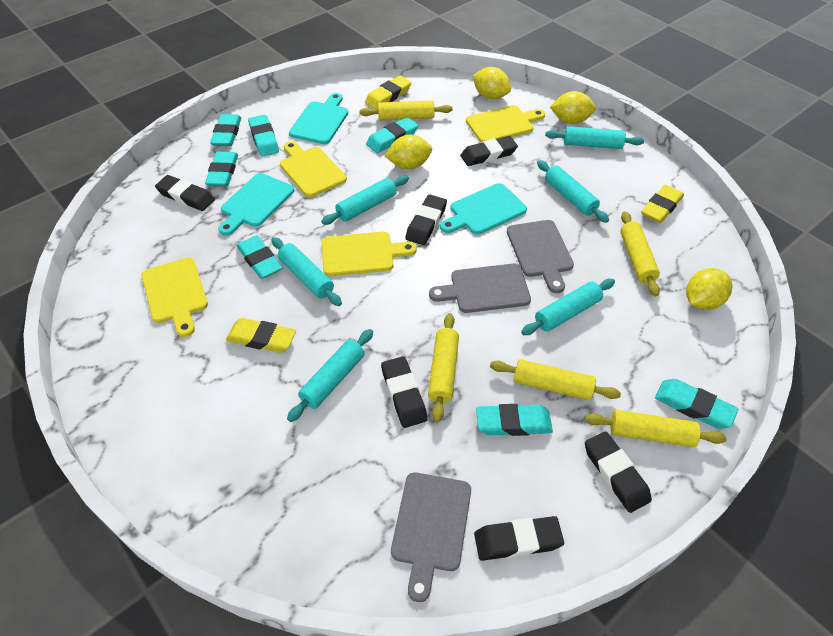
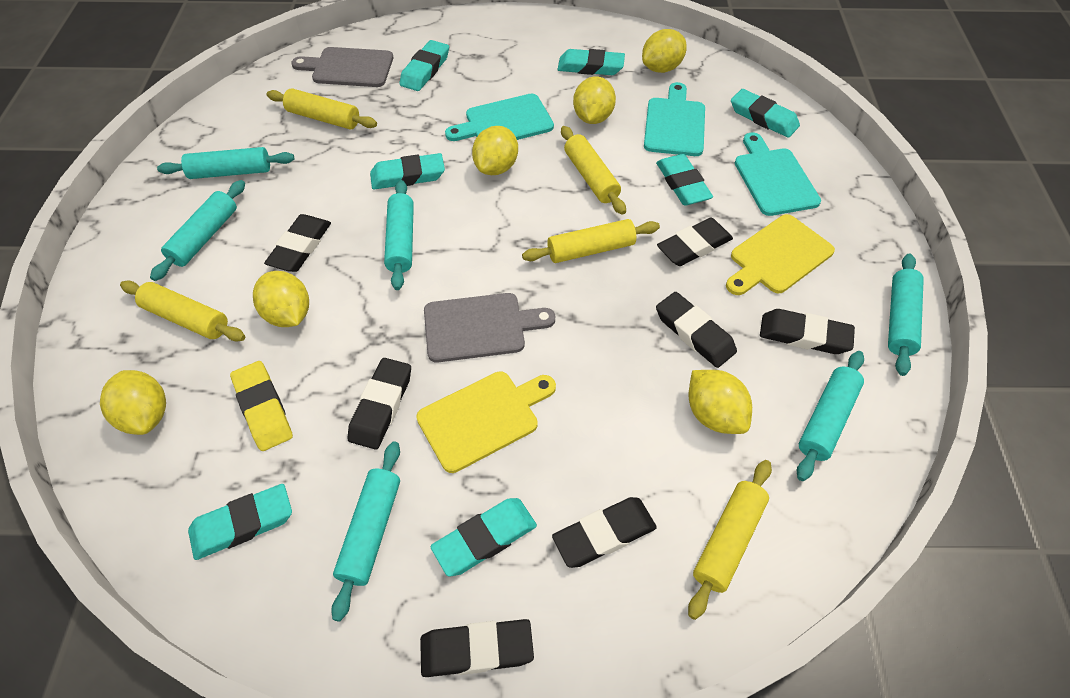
black eraser: 6 -> 7
grey cutting board: 3 -> 2
yellow cutting board: 4 -> 2
yellow eraser: 3 -> 1
yellow lemon: 4 -> 6

